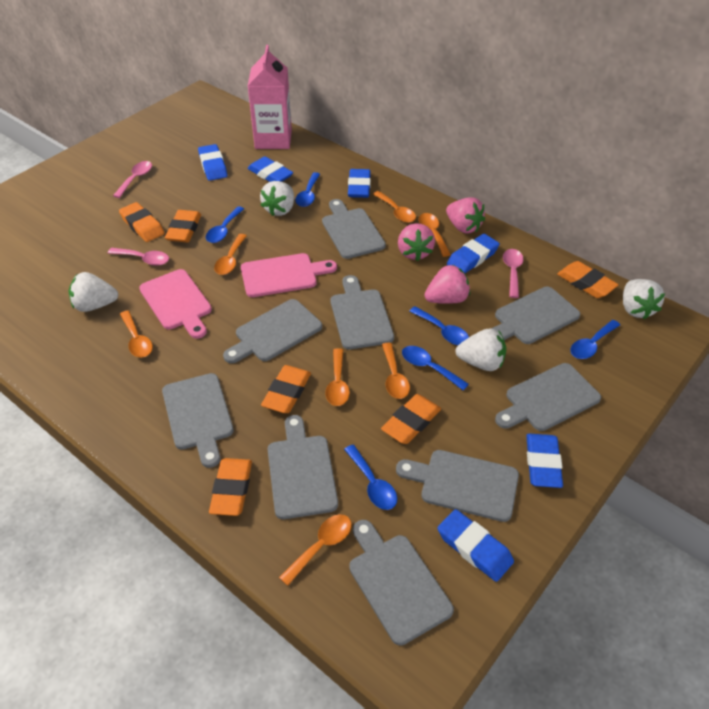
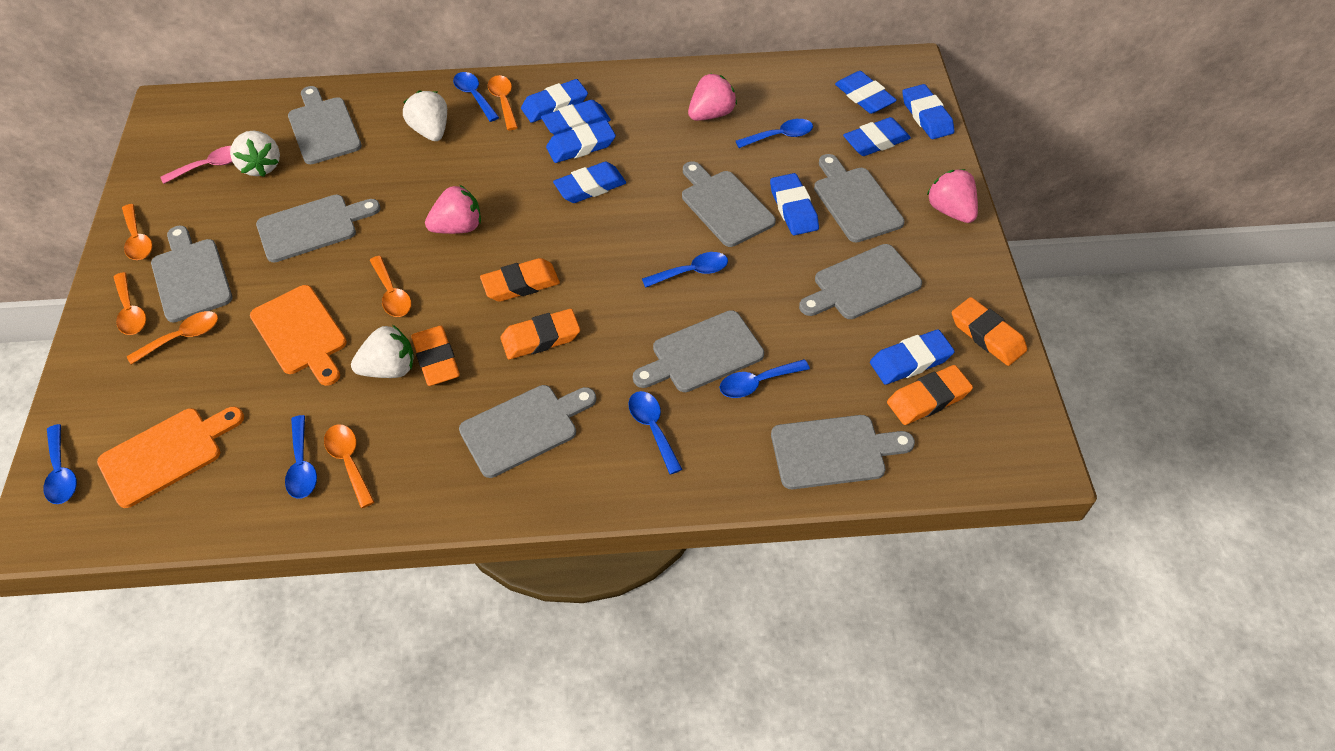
blue eraser: 6 -> 9
blue spoon: 6 -> 7
orange cutting board: 0 -> 2
orange eraser: 6 -> 5
orange spoon: 7 -> 6
pink carton: 1 -> 0
pink cutting board: 2 -> 0
pink spoon: 3 -> 1
white strawberry: 4 -> 3

